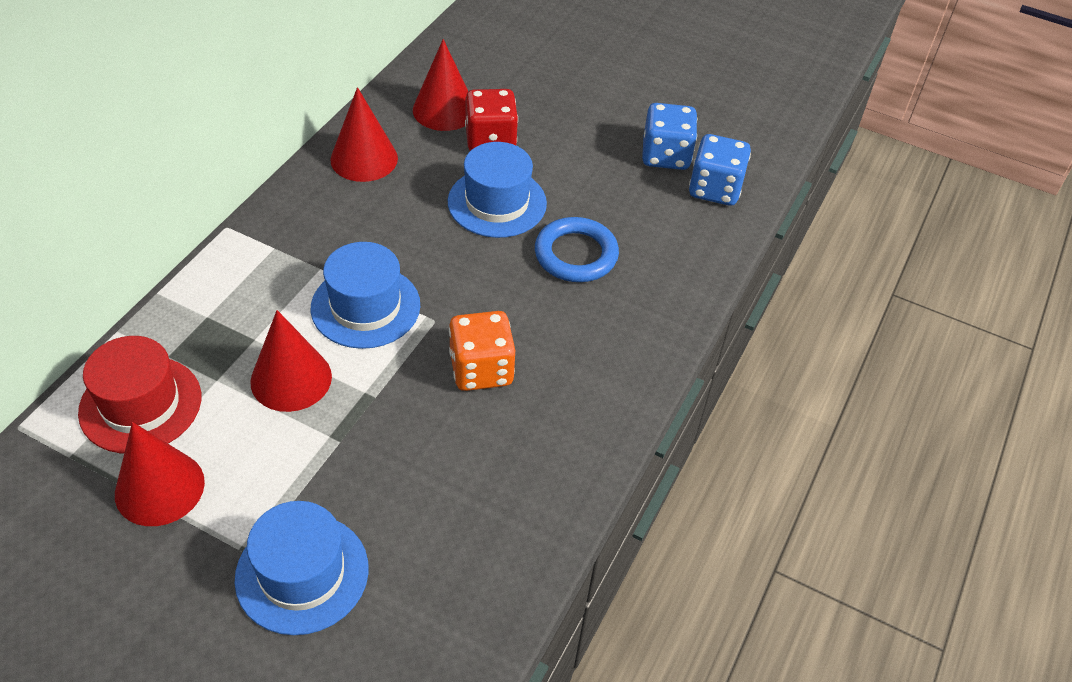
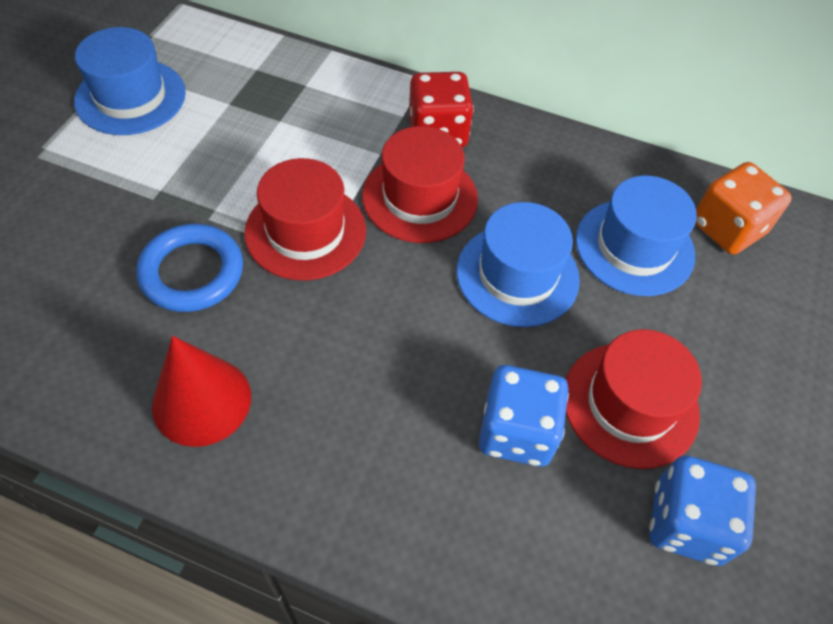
red cone: 4 -> 1
red hat: 1 -> 3

